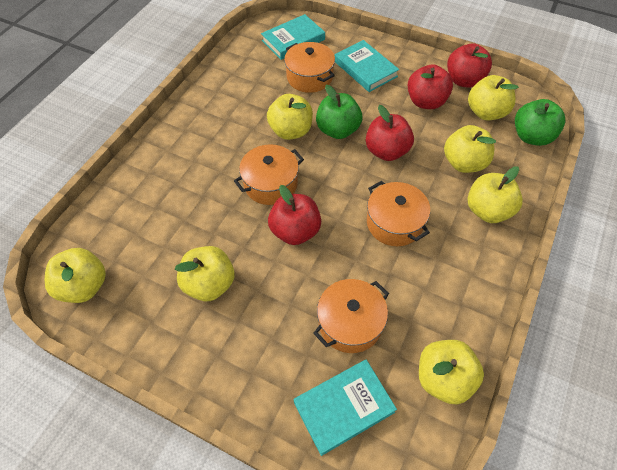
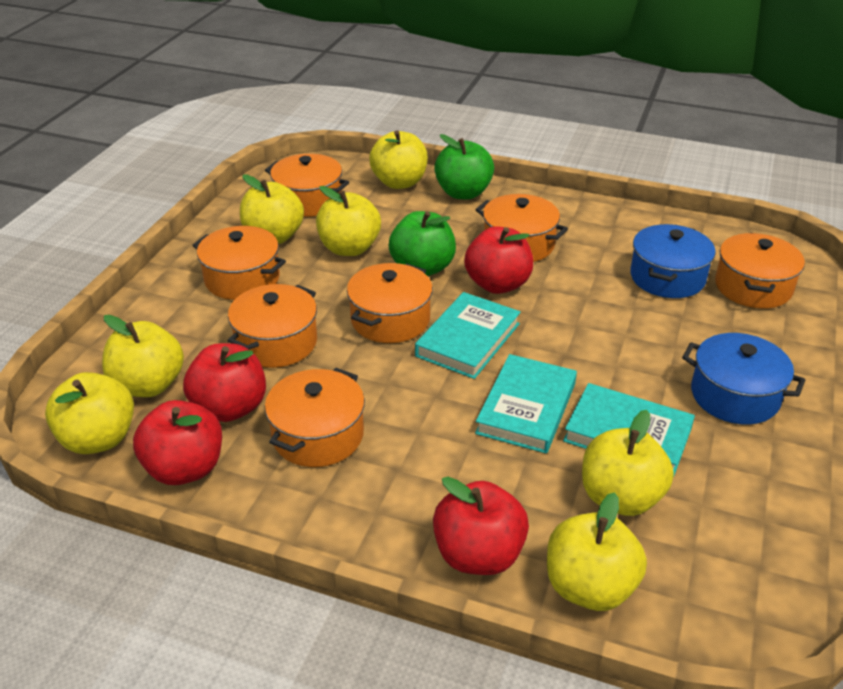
blue pot: 0 -> 2
orange pot: 4 -> 7

